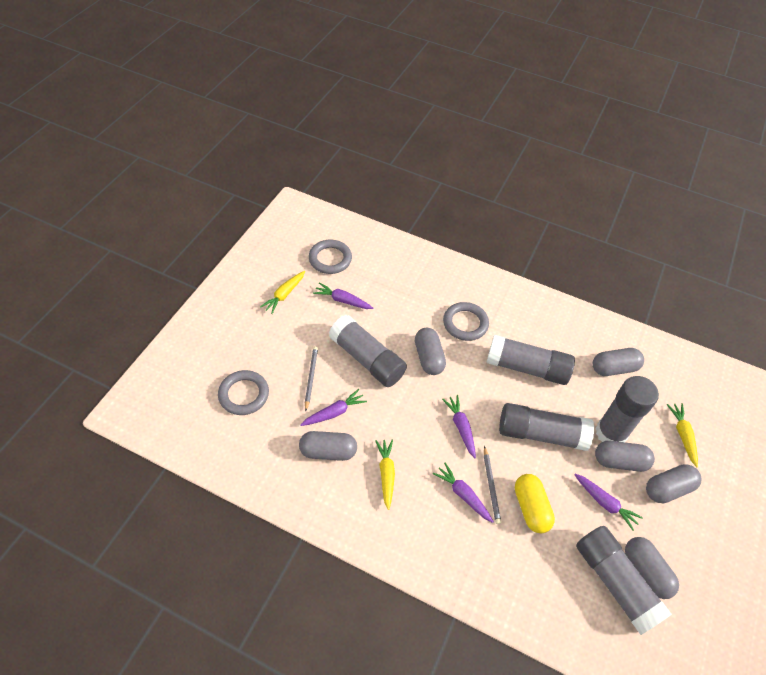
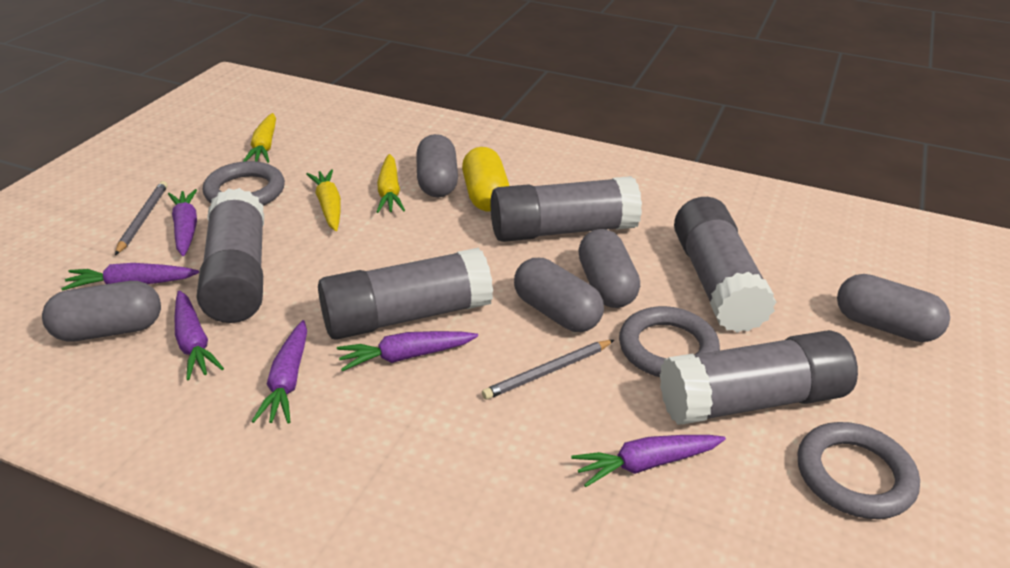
grey capsule: 6 -> 5
purple carrot: 5 -> 6

